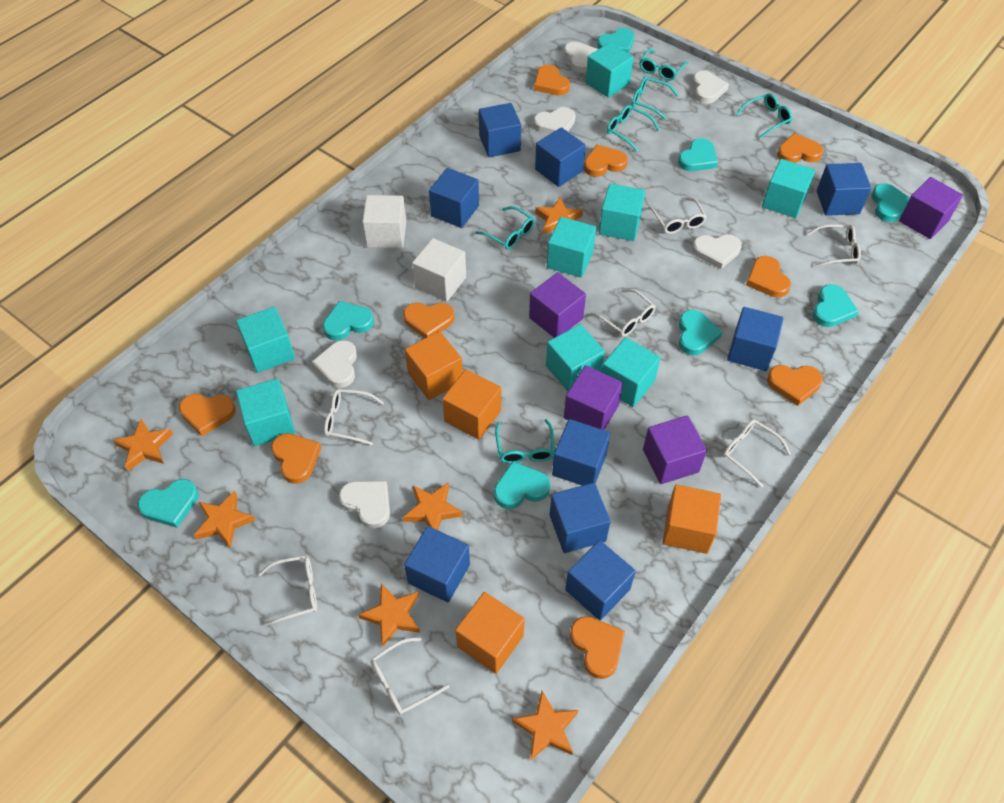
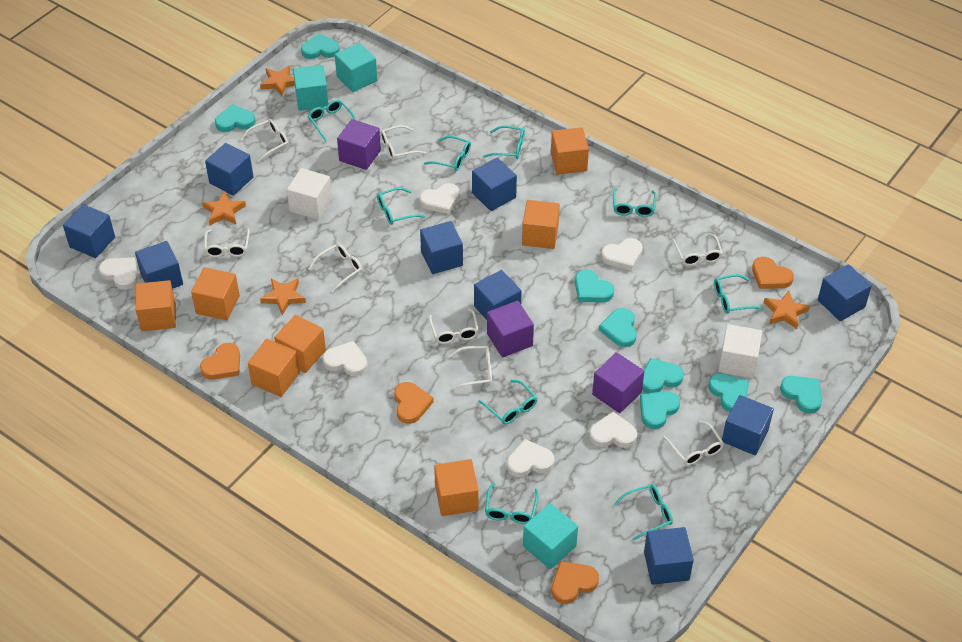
orange cube: 4 -> 7
orange heart: 9 -> 4
orange star: 6 -> 4
purple cube: 4 -> 3
turquoise cube: 8 -> 3
turquoise glasses: 6 -> 9
white glasses: 7 -> 8

